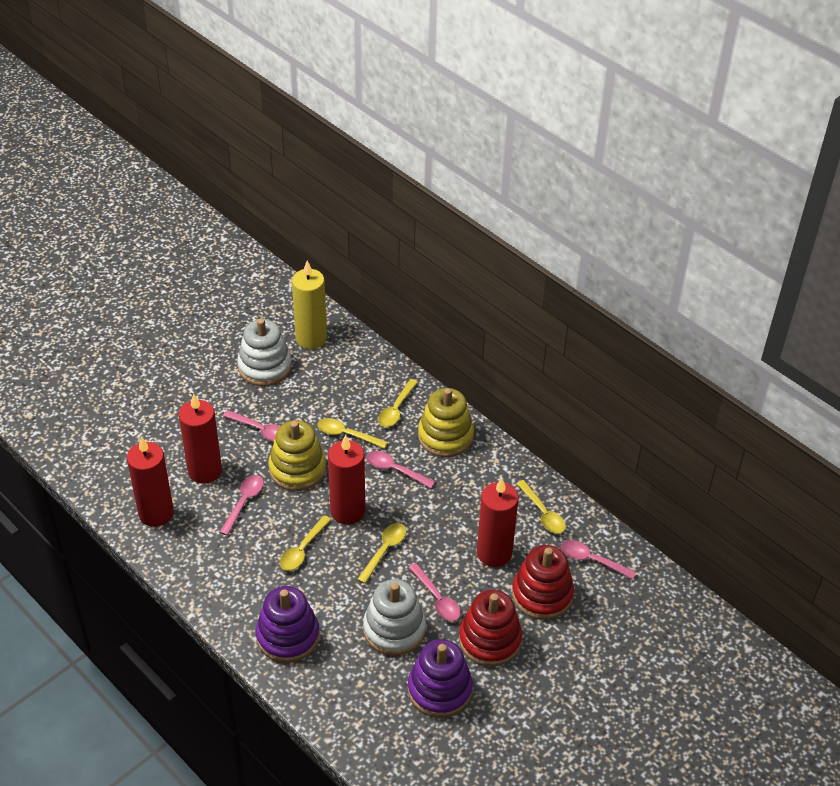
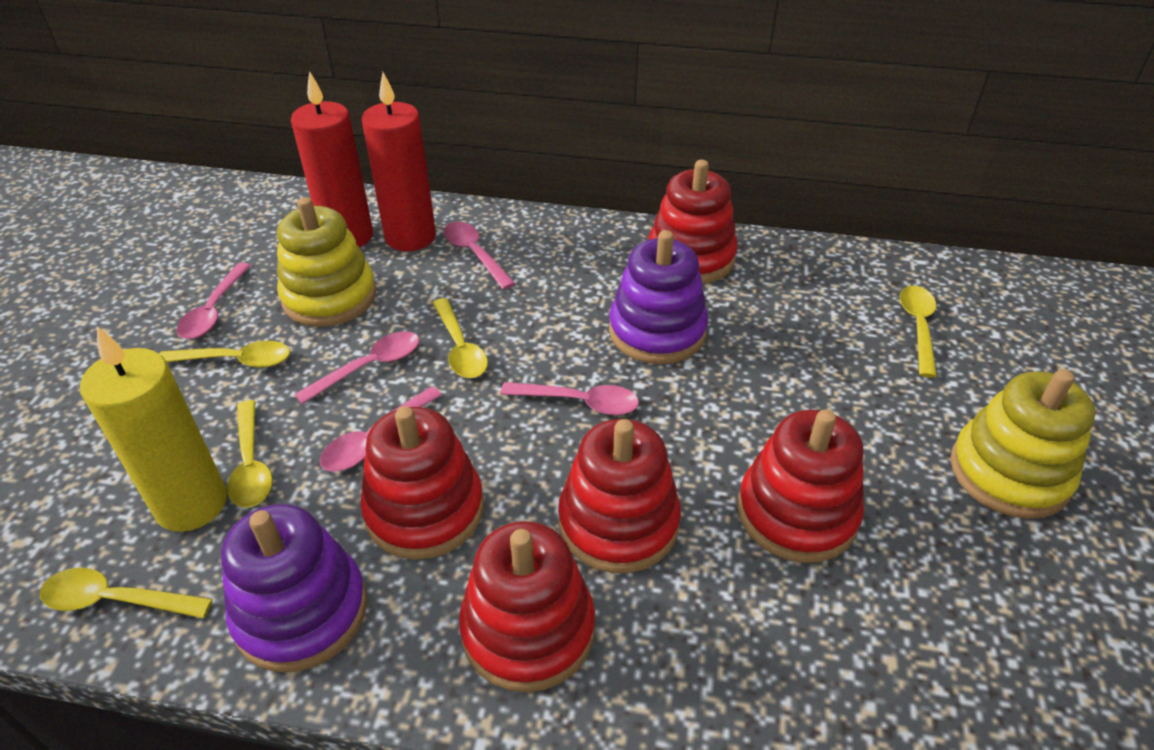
red candle: 4 -> 2
red stacking toy: 2 -> 5
white stacking toy: 2 -> 0

